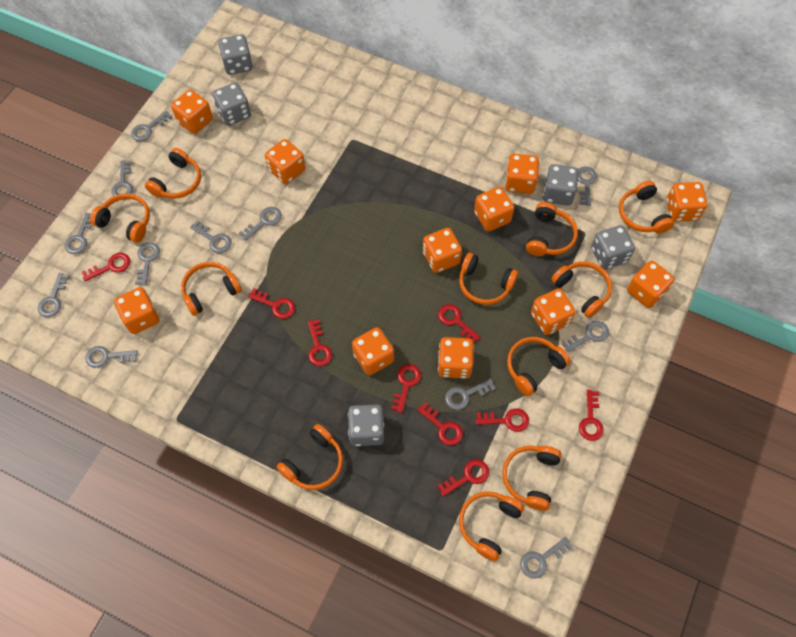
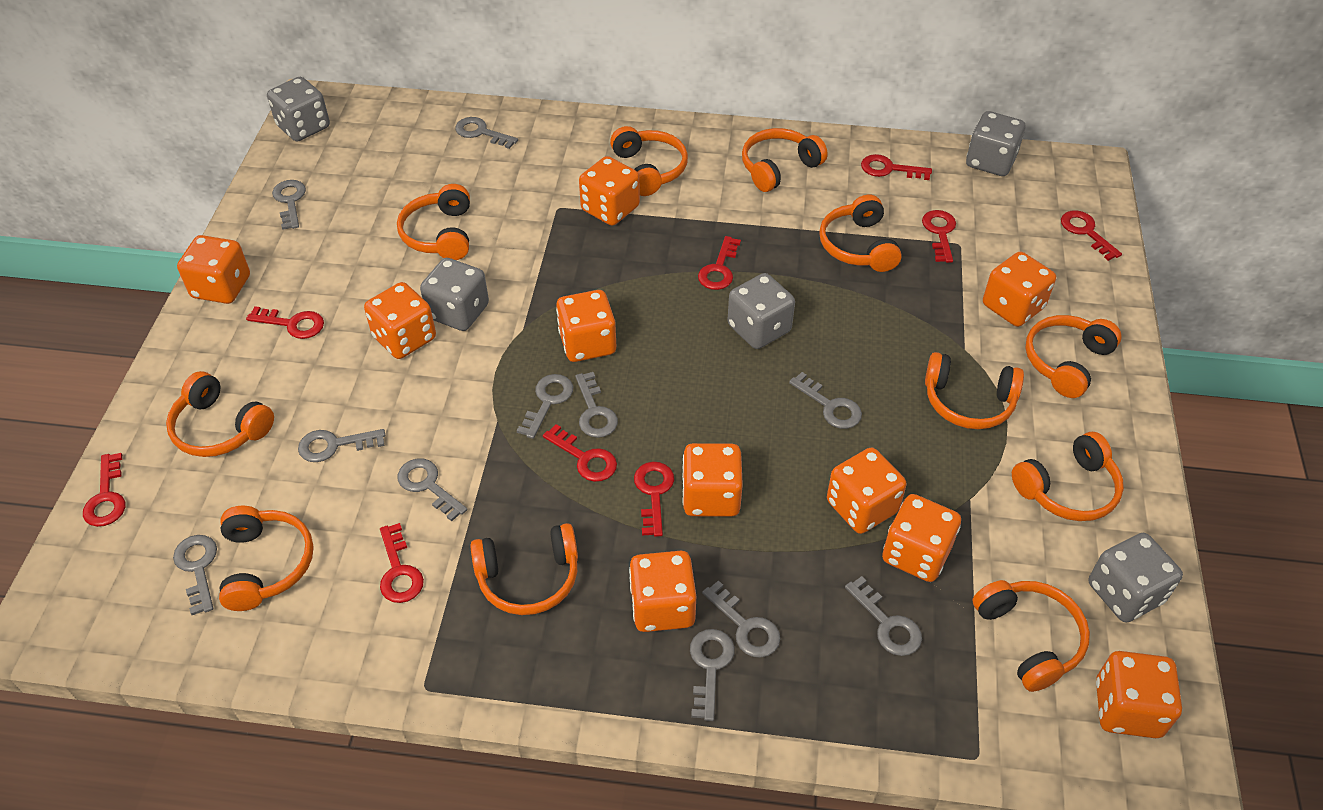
grey key: 12 -> 11
orange dice: 11 -> 10

